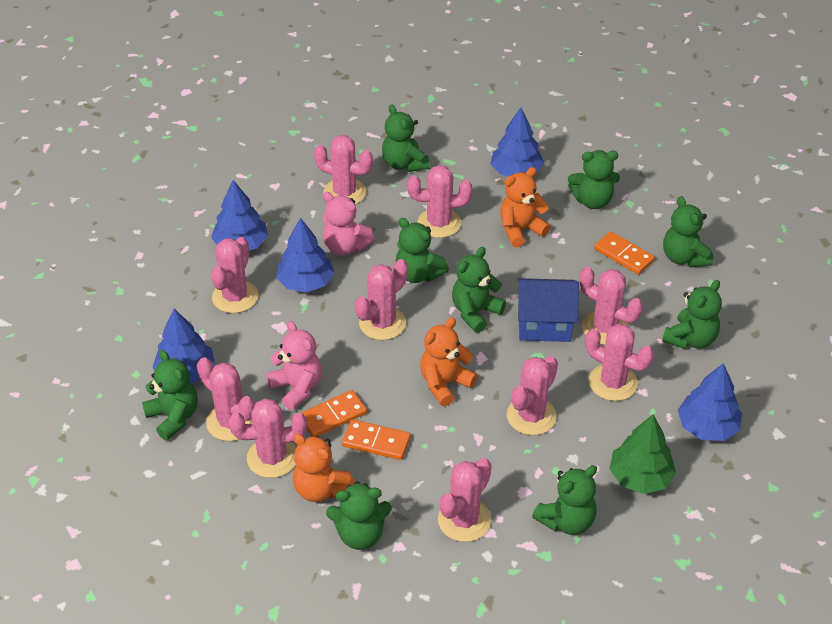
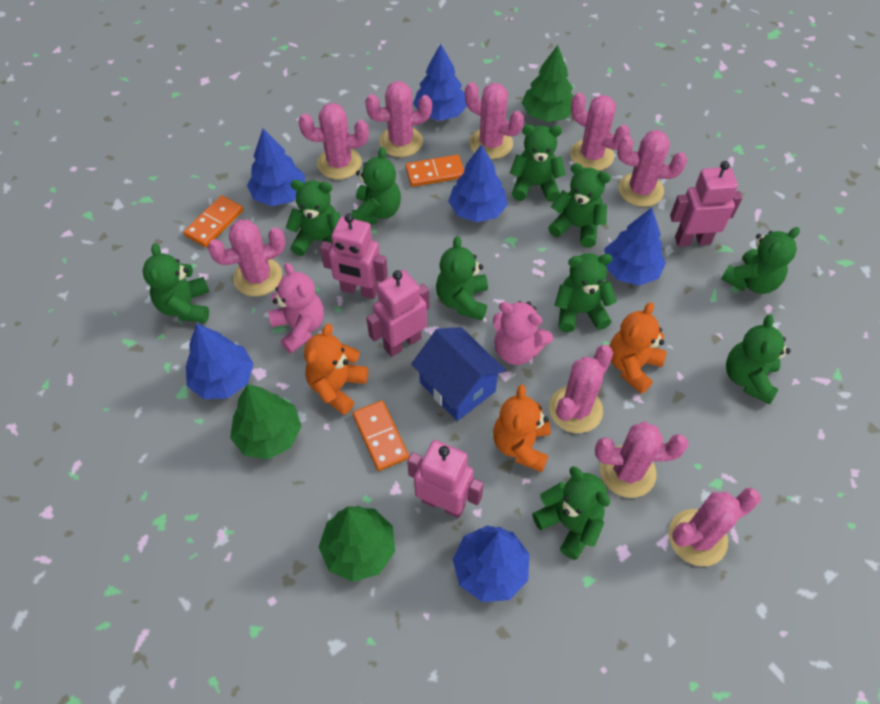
blue tree: 5 -> 6
green teddy bear: 9 -> 10
green tree: 1 -> 3
pink cactus: 10 -> 9
pink robot: 0 -> 4

